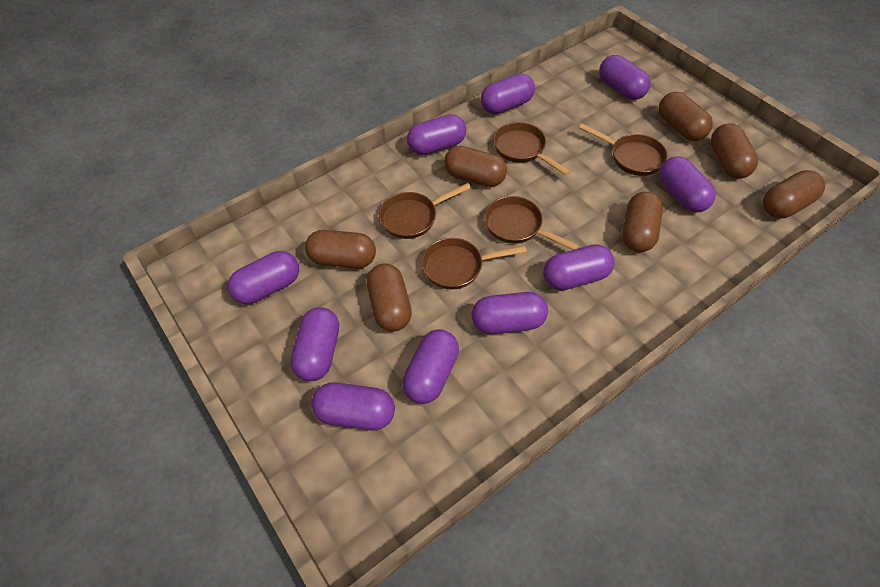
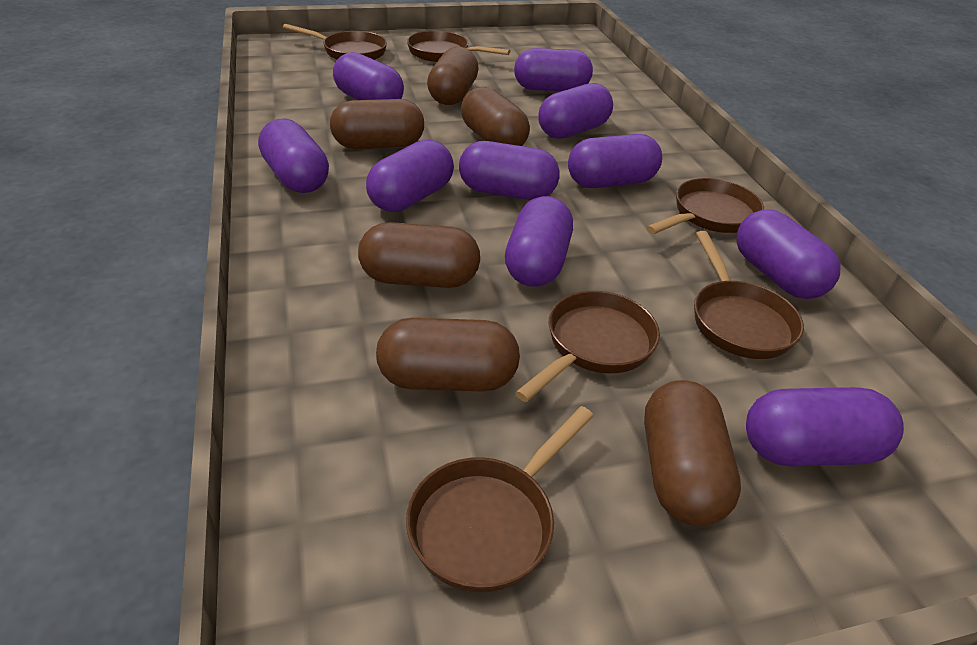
brown capsule: 7 -> 6
brown pan: 5 -> 6

